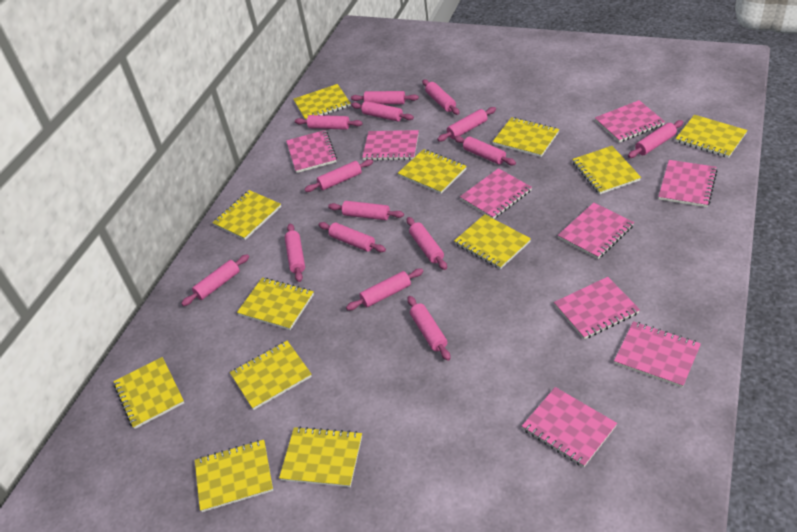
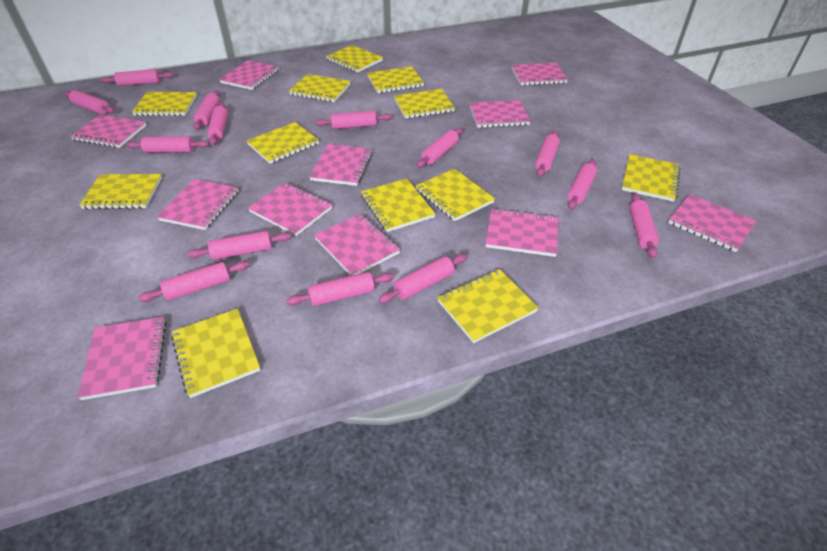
pink notebook: 9 -> 11
pink rolling pin: 15 -> 14

